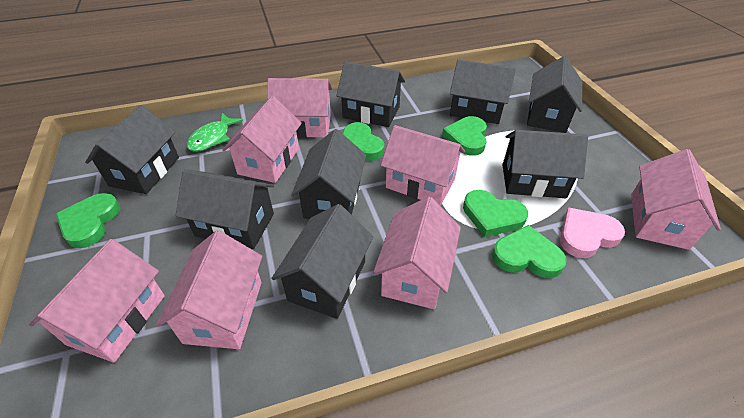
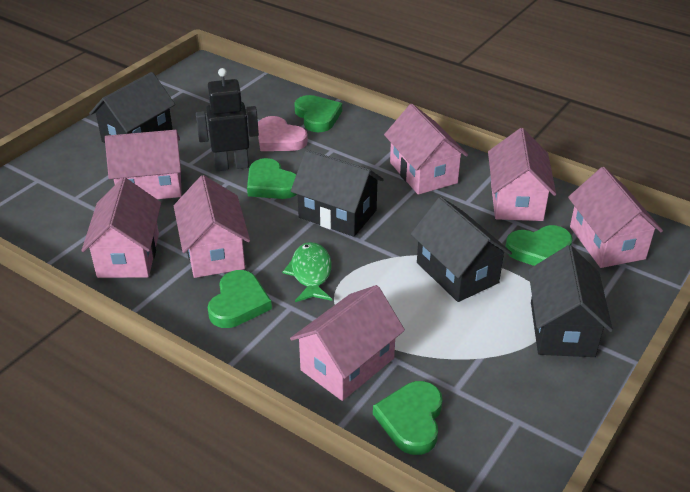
black house: 8 -> 4
black robot: 0 -> 1

